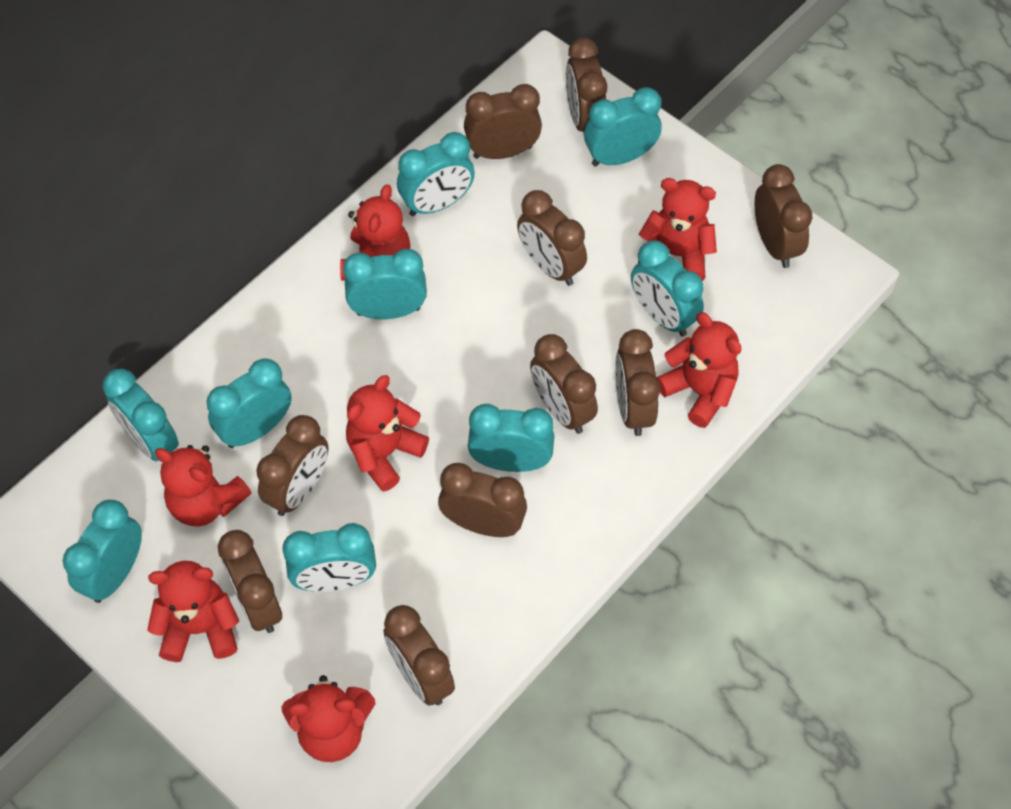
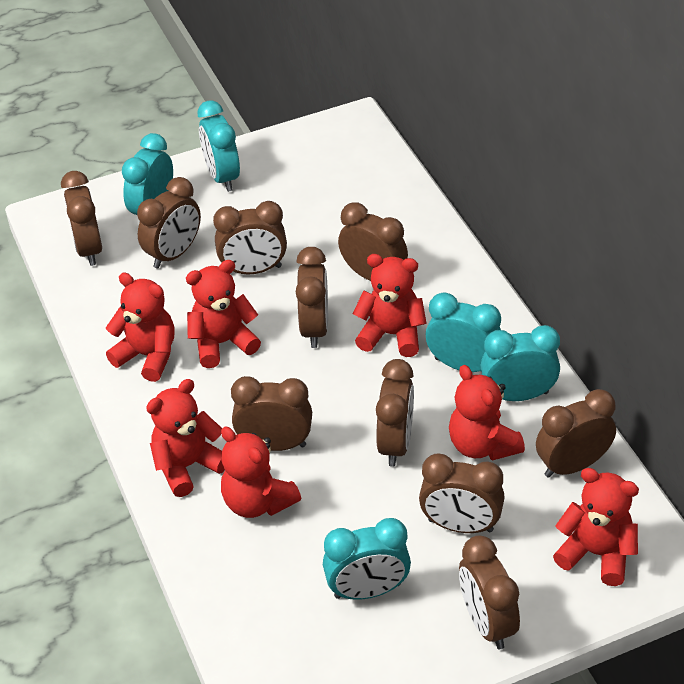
turquoise clock: 9 -> 5

